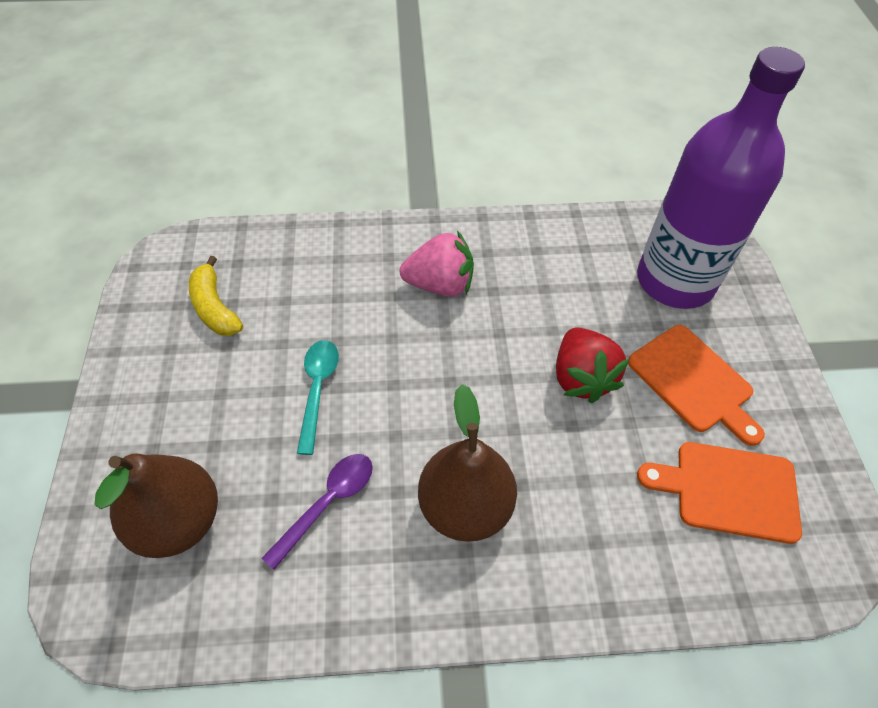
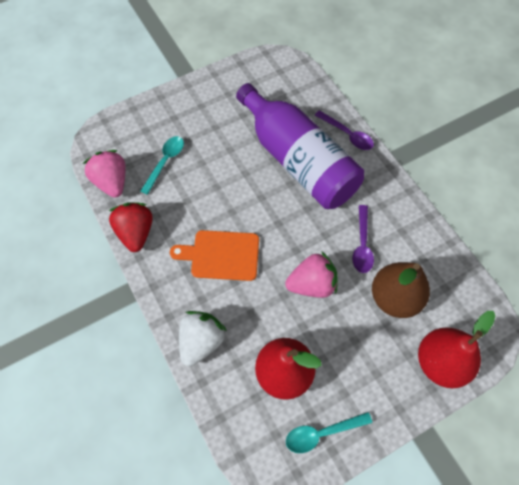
brown pear: 2 -> 1
orange cutting board: 2 -> 1
pink strawberry: 1 -> 2
purple spoon: 1 -> 2
red pear: 0 -> 2
turquoise spoon: 1 -> 2
white strawberry: 0 -> 1
yellow banana: 1 -> 0

